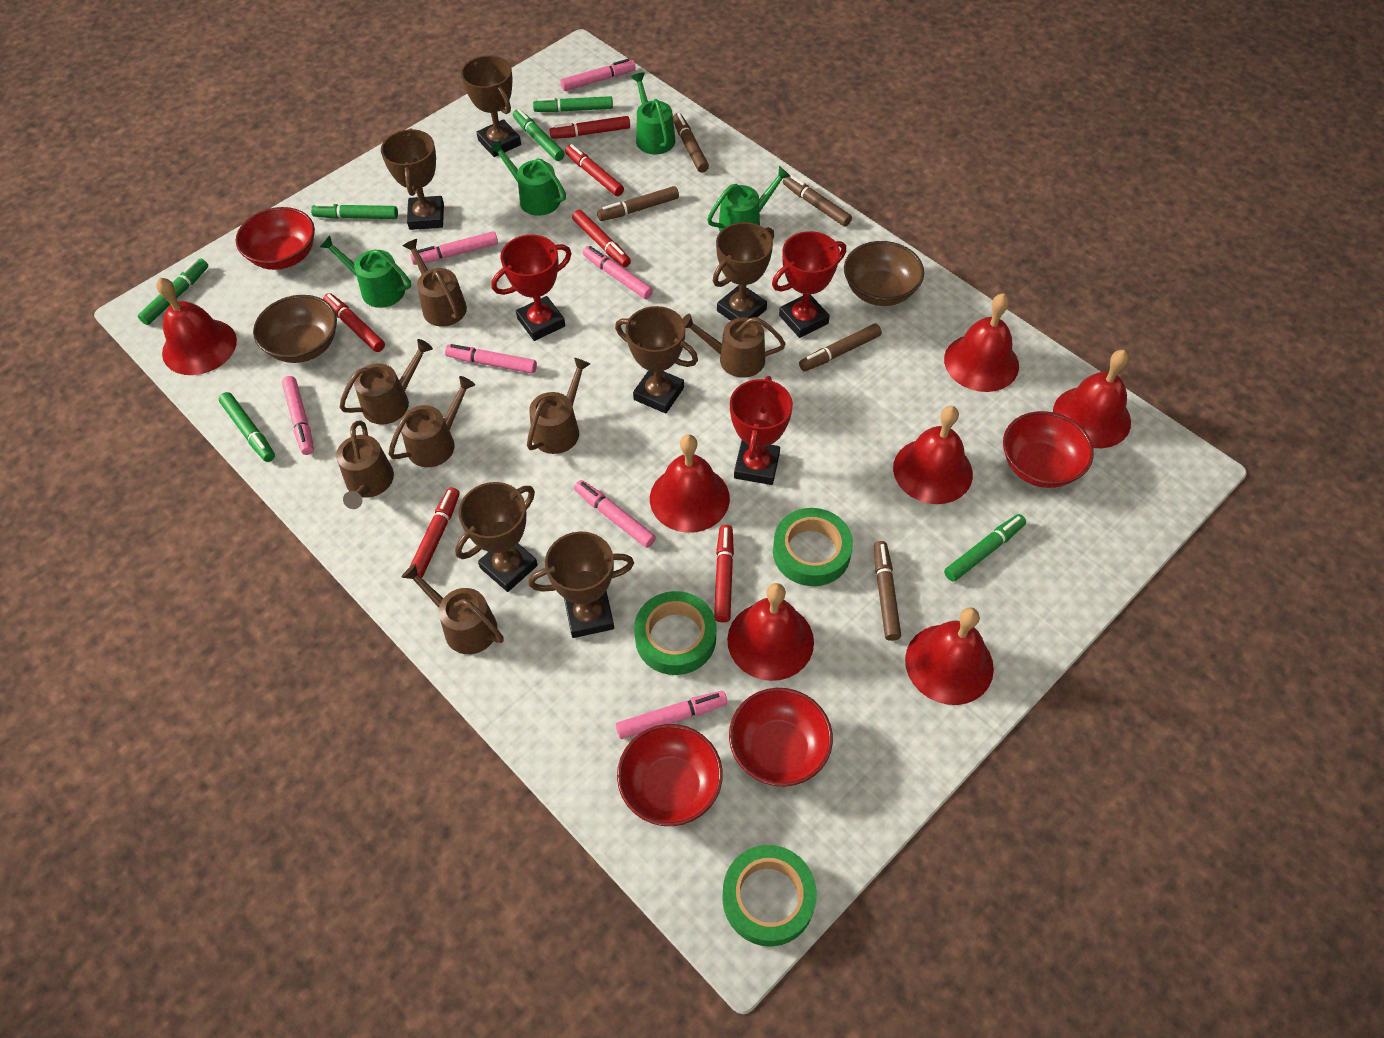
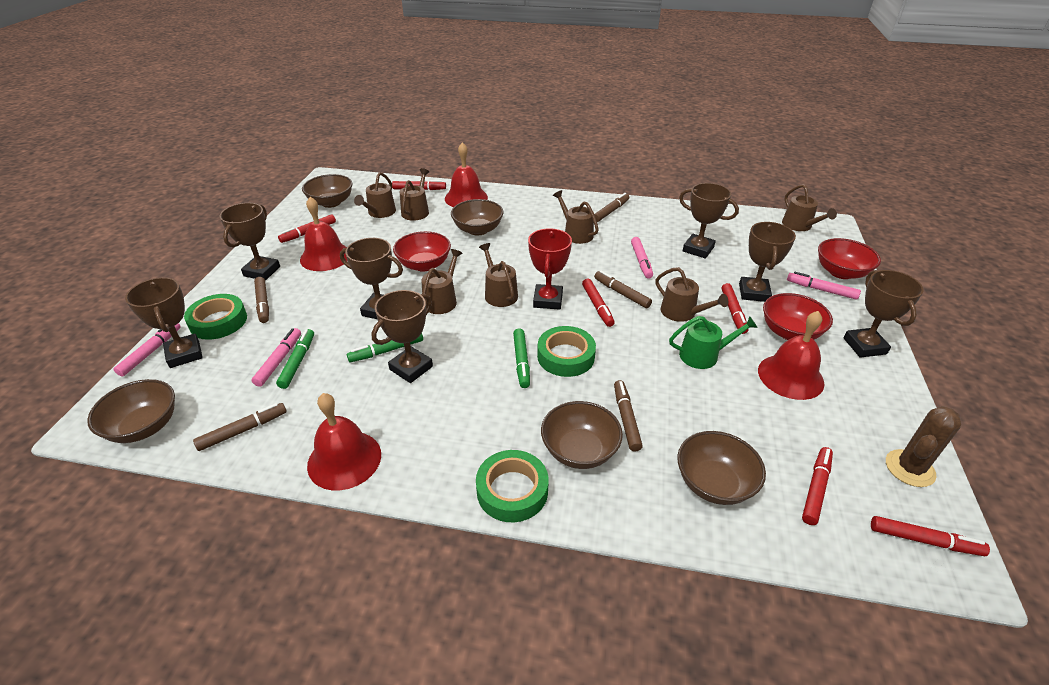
brown bowl: 2 -> 5
brown cactus: 0 -> 1
brown trophy: 6 -> 7
green marker: 6 -> 3
green watering can: 4 -> 1
pink marker: 7 -> 4
red bell: 7 -> 4
red bowl: 4 -> 3
red trophy: 3 -> 1

